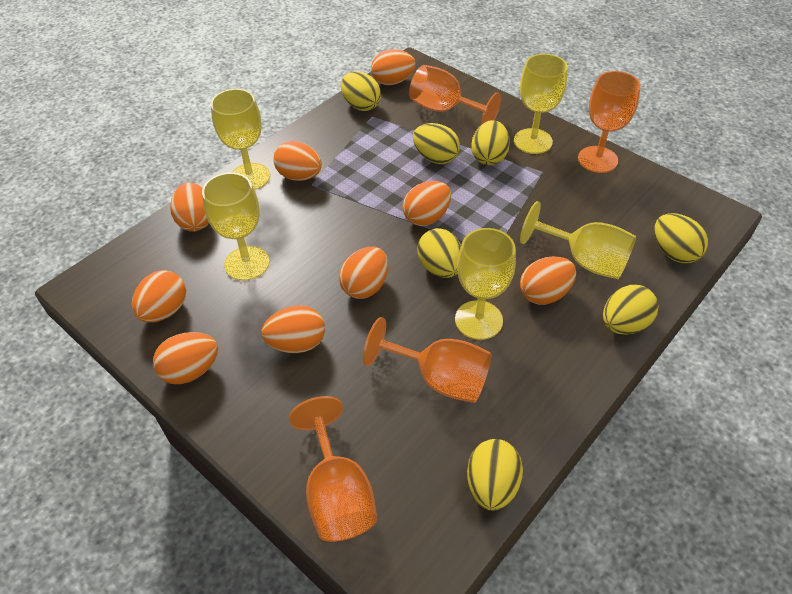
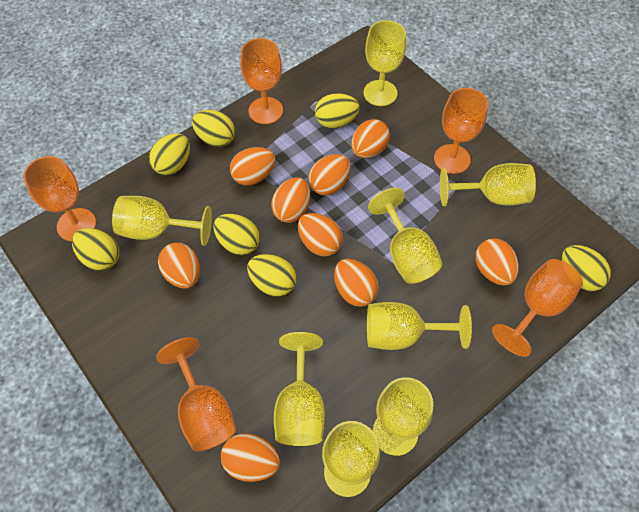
orange goblet: 4 -> 5
yellow goblet: 5 -> 8

